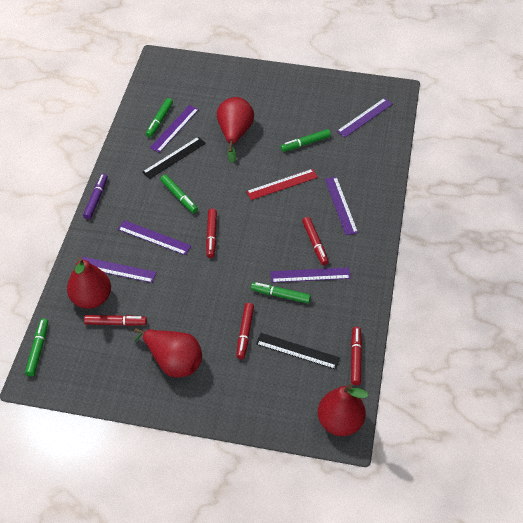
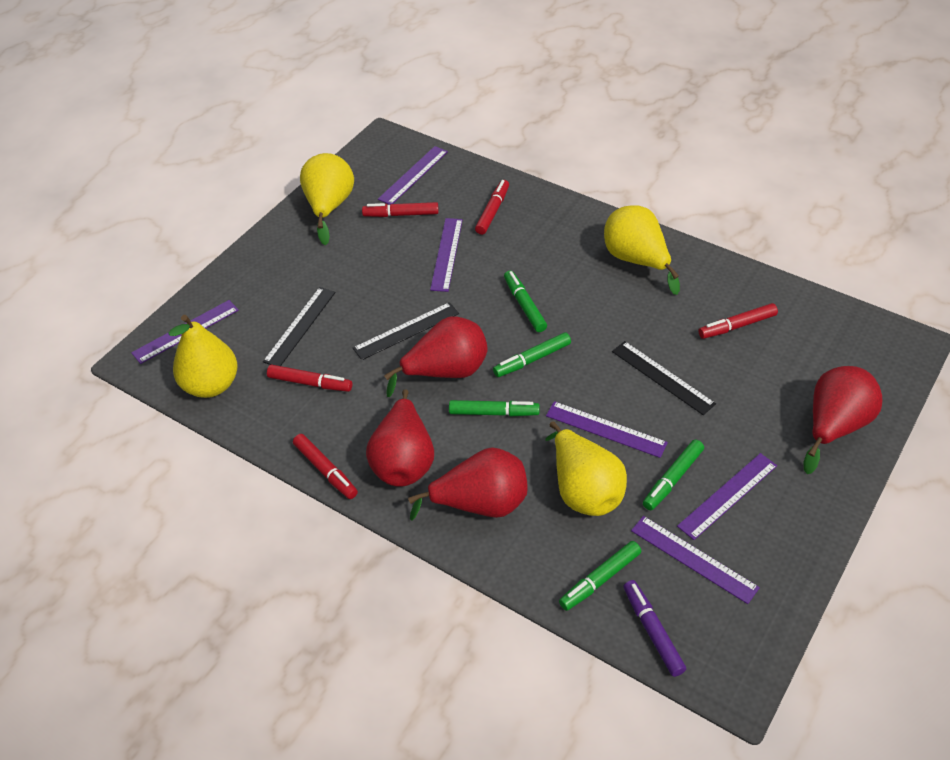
black ruler: 2 -> 3
red ruler: 1 -> 0
yellow pear: 0 -> 4

